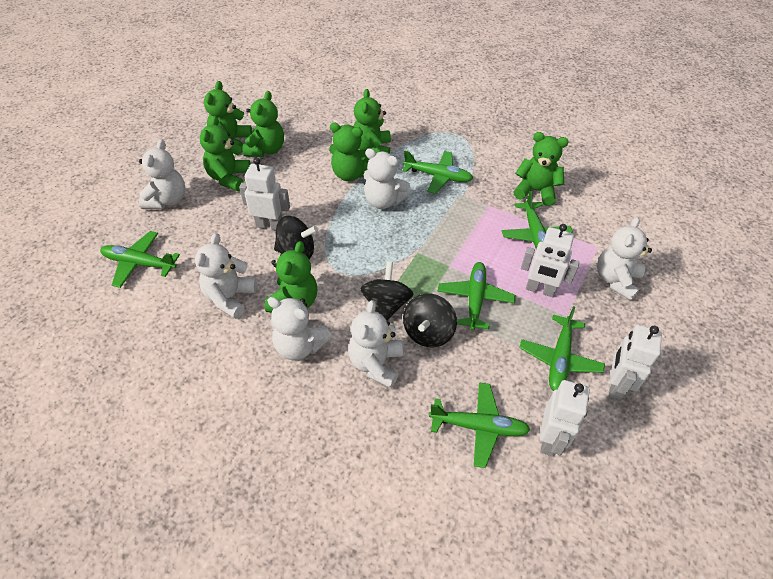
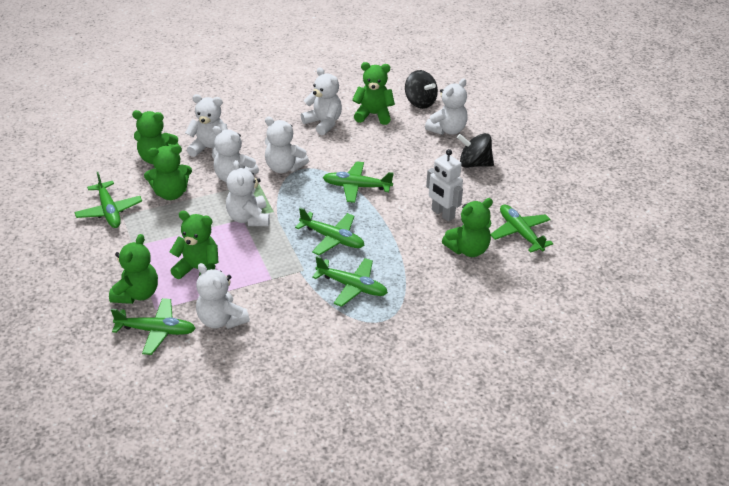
black spinning top: 3 -> 2
green teddy bear: 7 -> 6
white robot: 4 -> 1
white teddy bear: 6 -> 7

